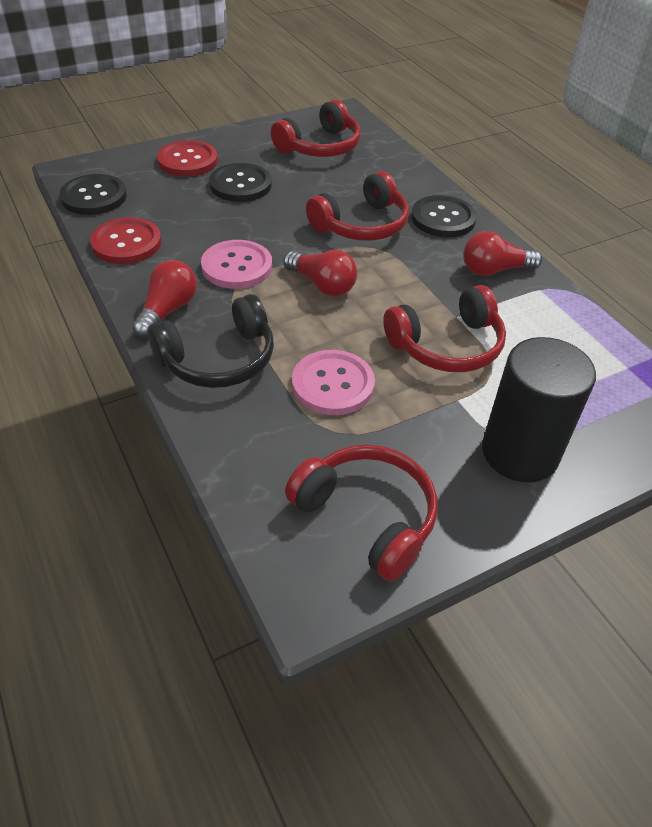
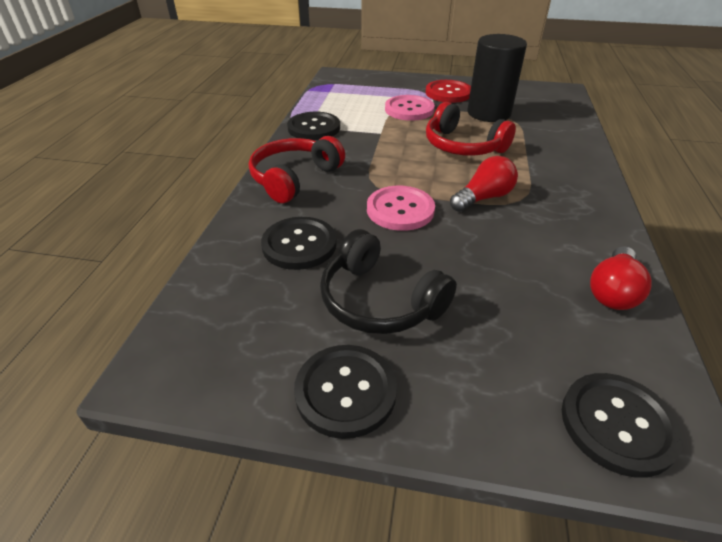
black button: 3 -> 4
red button: 2 -> 1
red headphones: 4 -> 2
red light bulb: 3 -> 2

